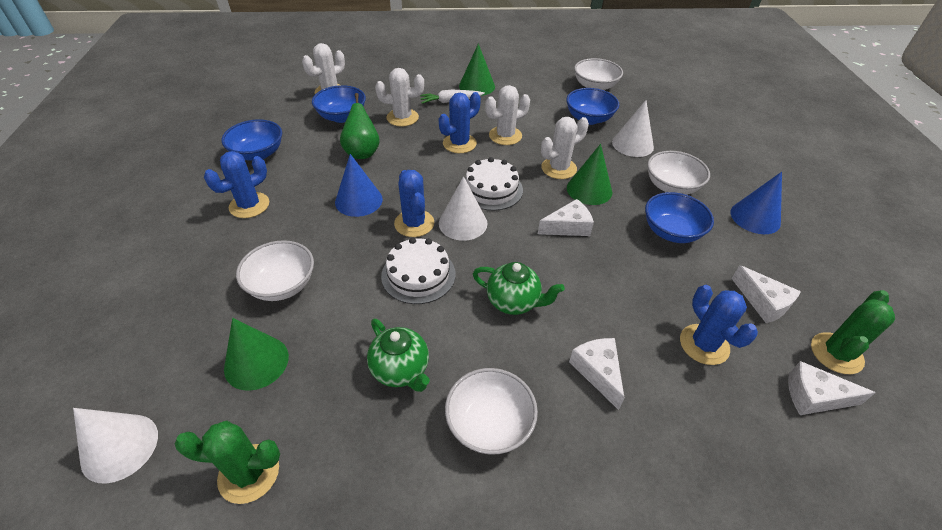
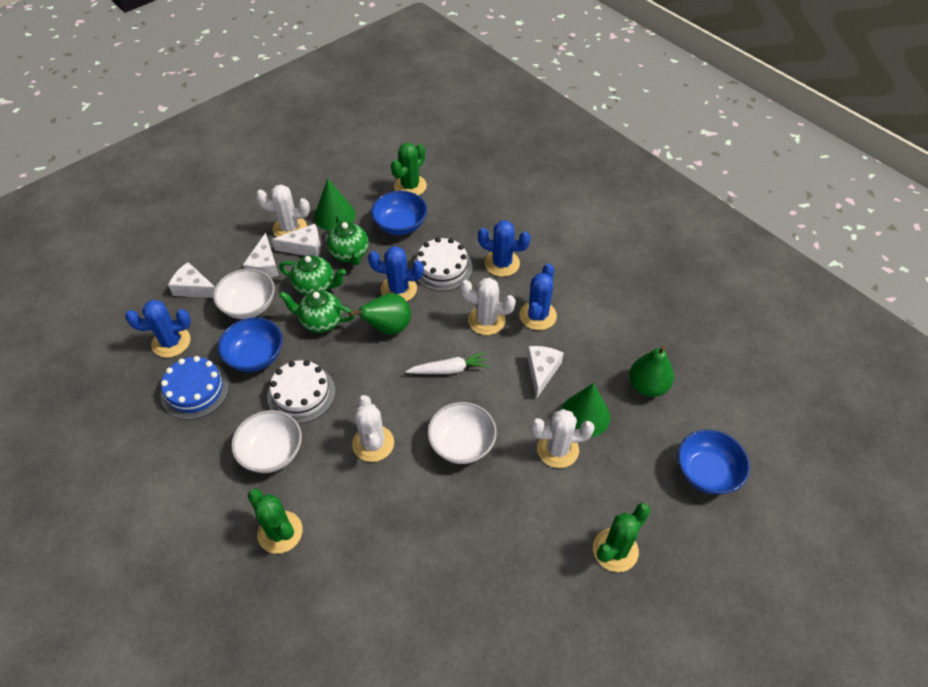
blue bowl: 4 -> 3
blue cake: 0 -> 1
blue cone: 2 -> 0
green cactus: 2 -> 3
green cone: 3 -> 2
green pear: 1 -> 2
green teapot: 2 -> 3
white bowl: 4 -> 3
white cone: 3 -> 0

